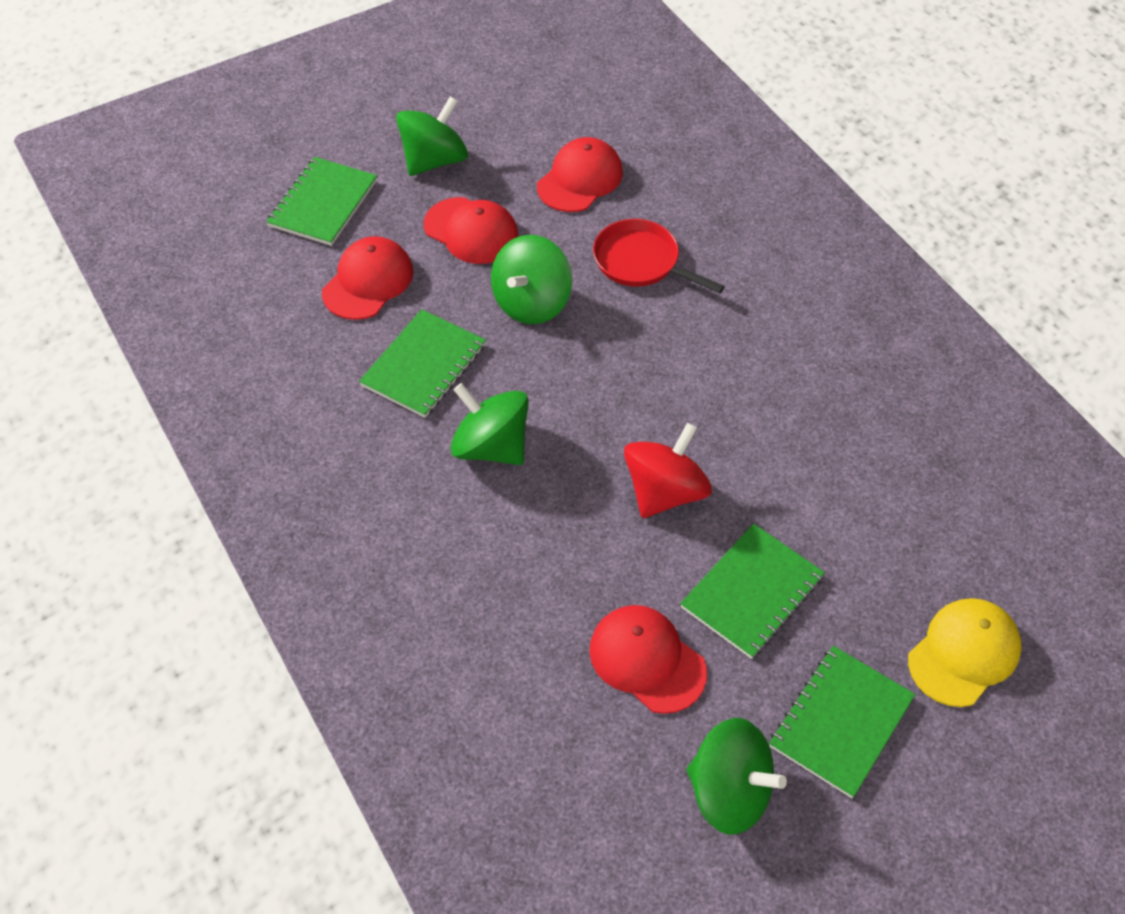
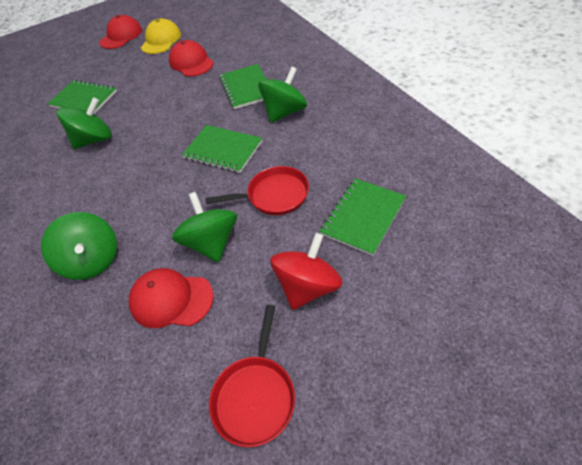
red cap: 4 -> 3
red pan: 1 -> 2

